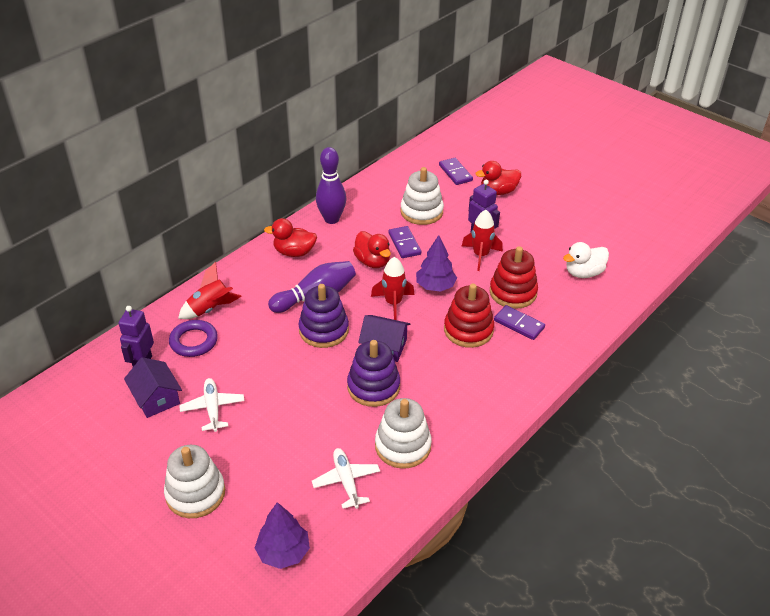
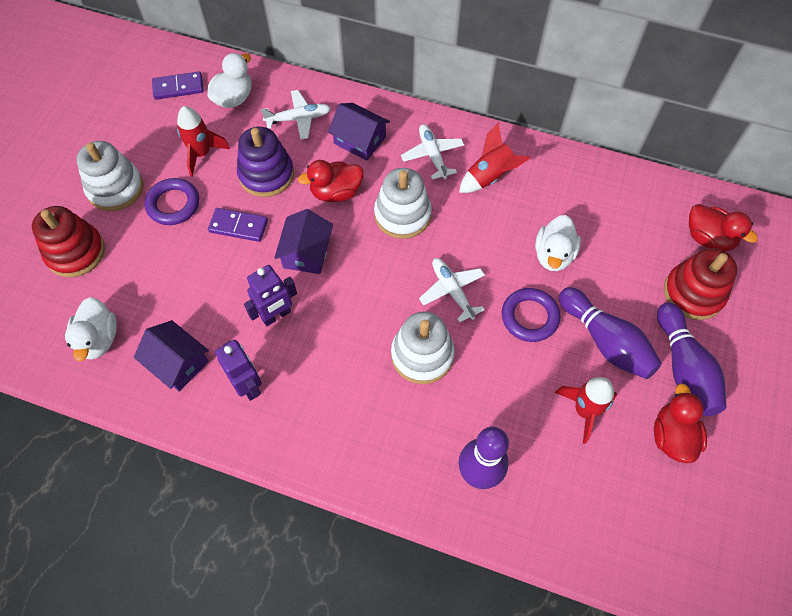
purple bowling pin: 2 -> 3
purple domino: 3 -> 2
purple house: 2 -> 3
purple ring: 1 -> 2
purple stacking toy: 2 -> 1
purple tree: 2 -> 0
white duck: 1 -> 3
white plane: 2 -> 3

